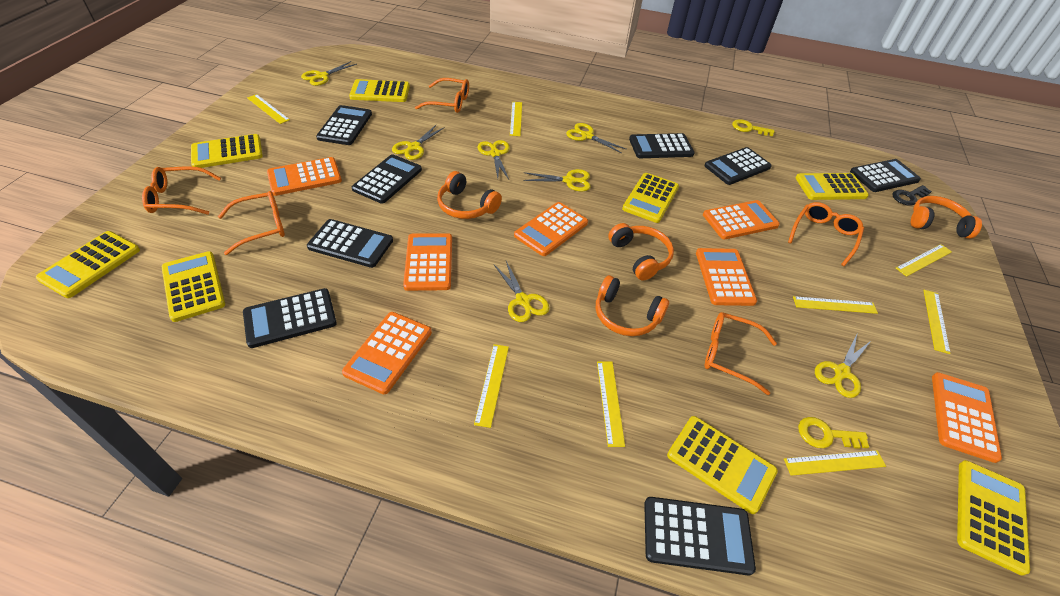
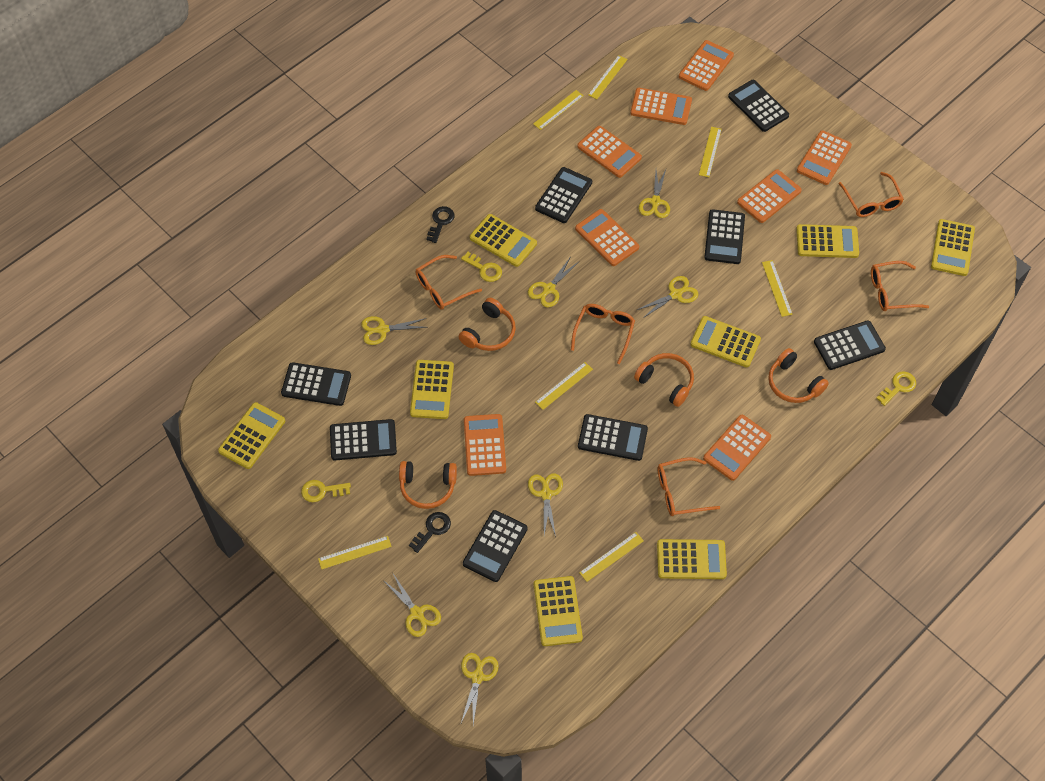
black key: 1 -> 2
orange calculator: 7 -> 8
yellow key: 2 -> 3
yellow ruler: 8 -> 7

